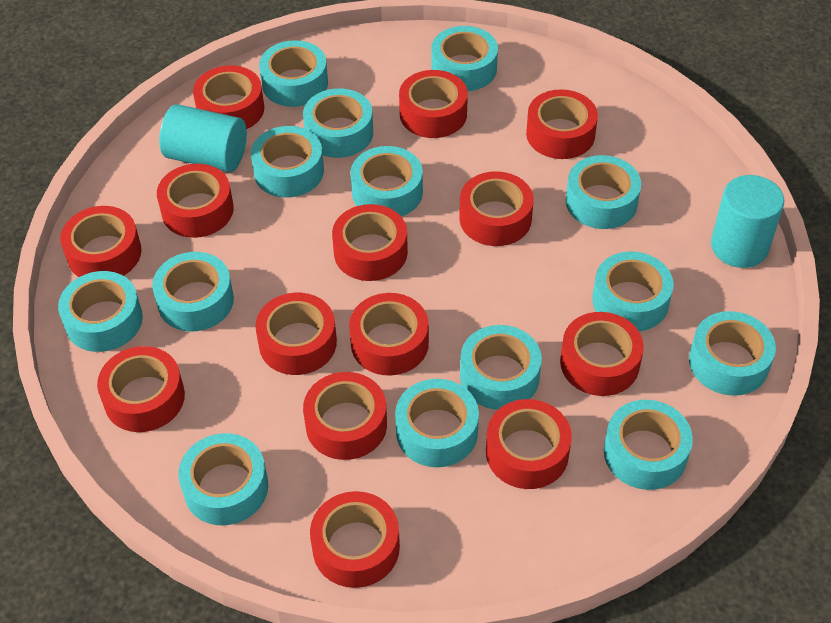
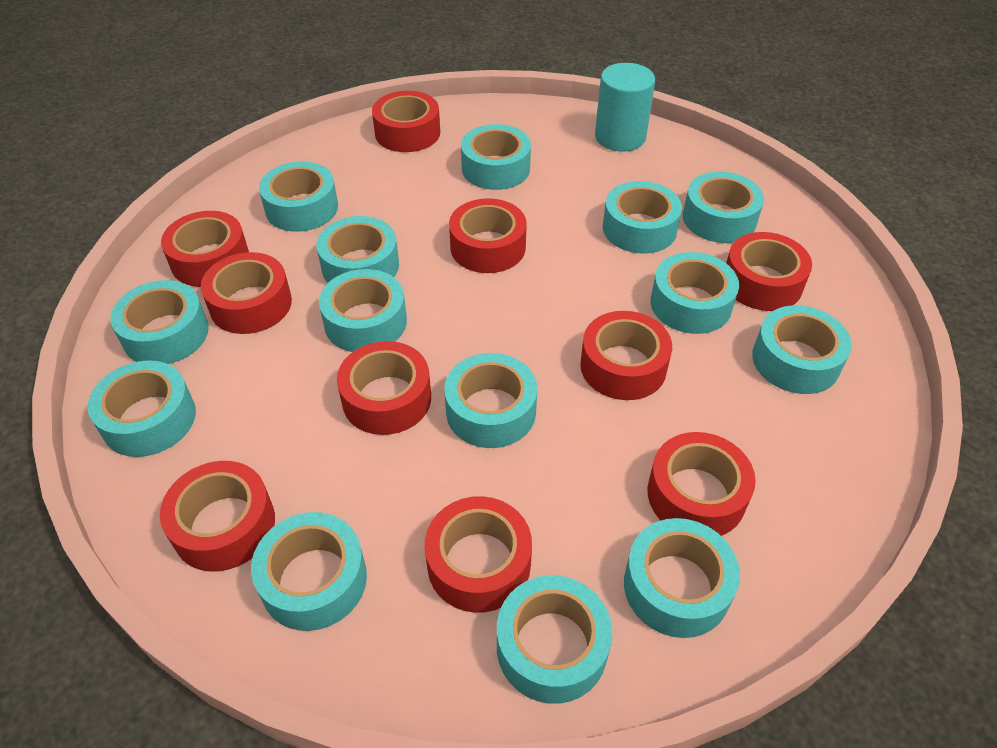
red tape: 14 -> 10
turquoise cylinder: 2 -> 1

